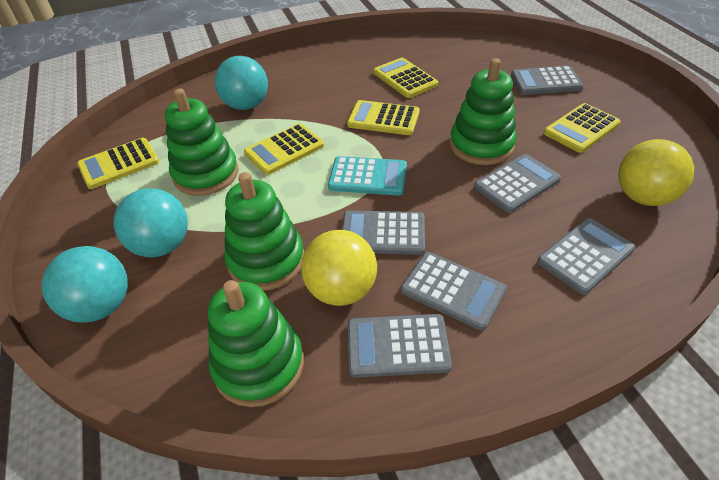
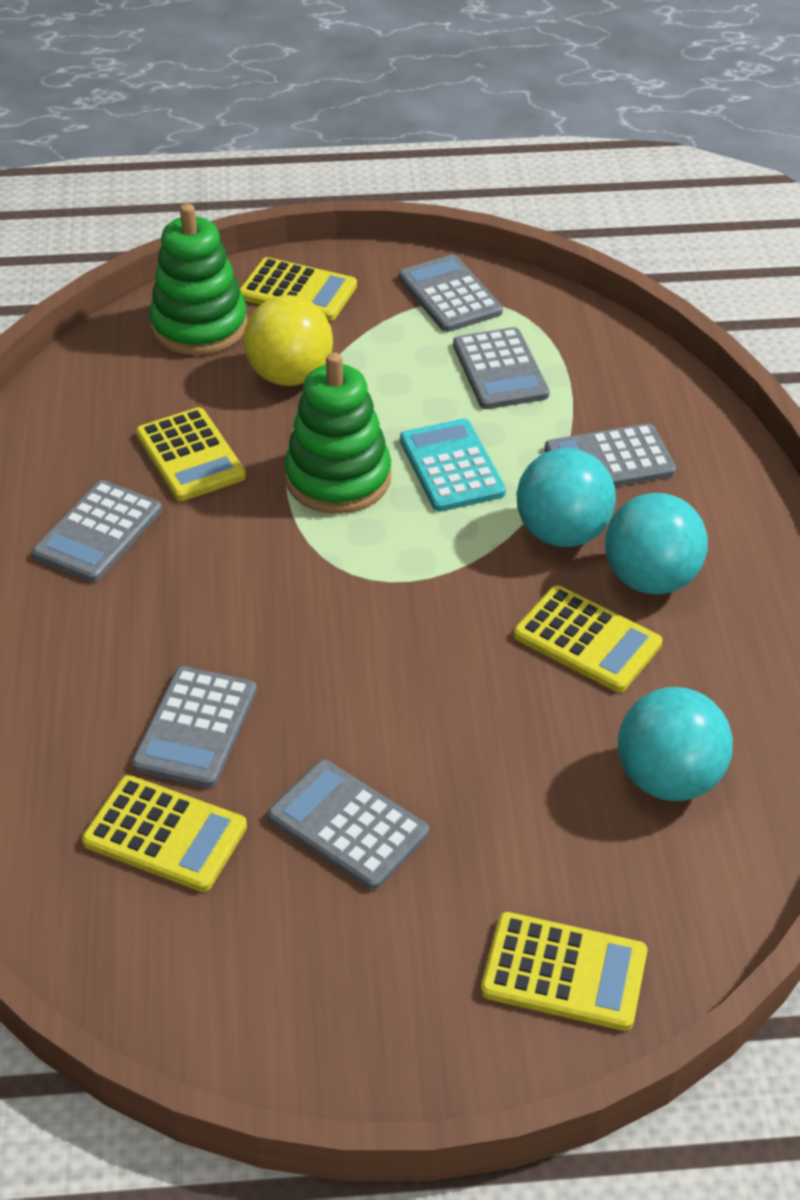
green stacking toy: 4 -> 2
yellow ball: 2 -> 1

